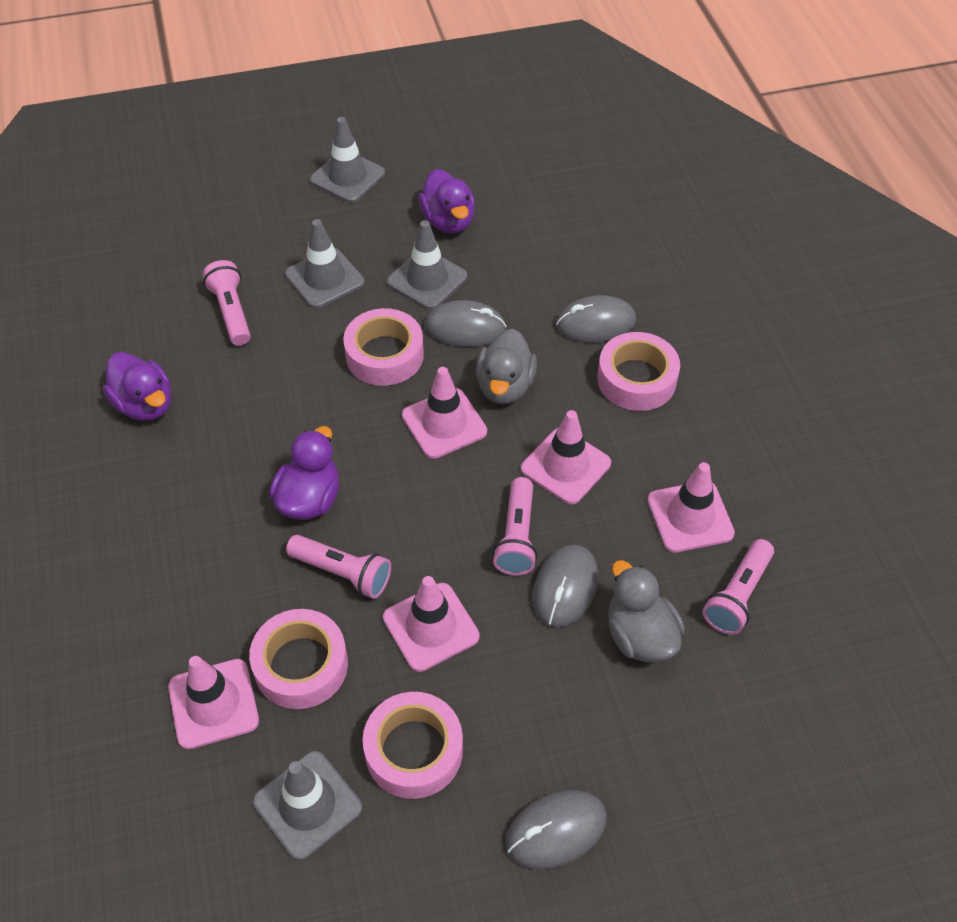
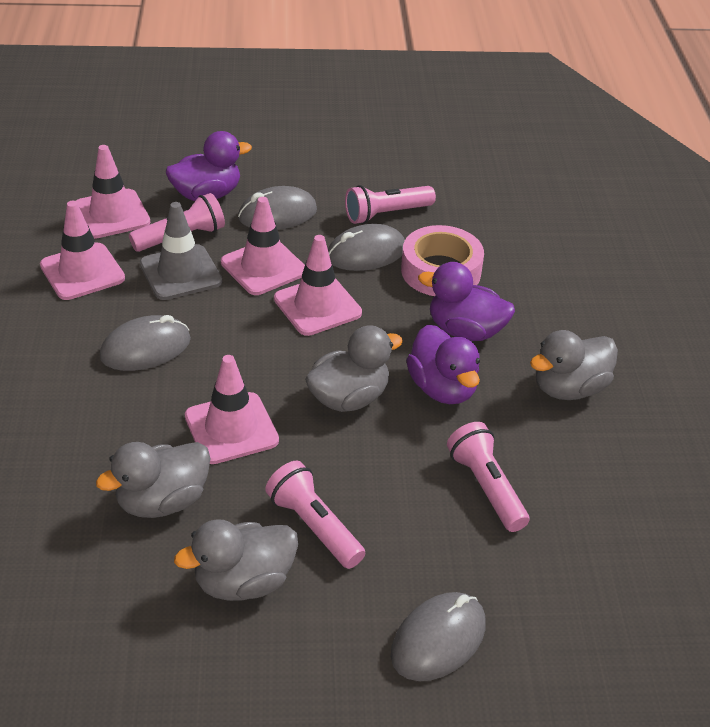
grey duck: 2 -> 4
grey traffic cone: 4 -> 1
pink tape: 4 -> 1

